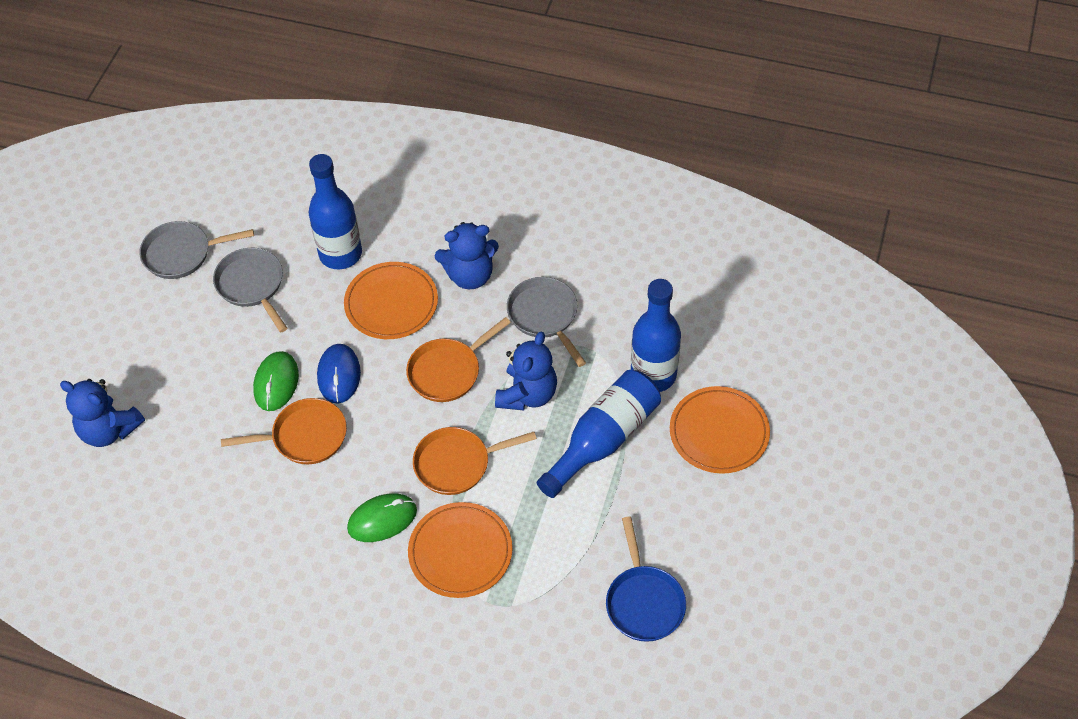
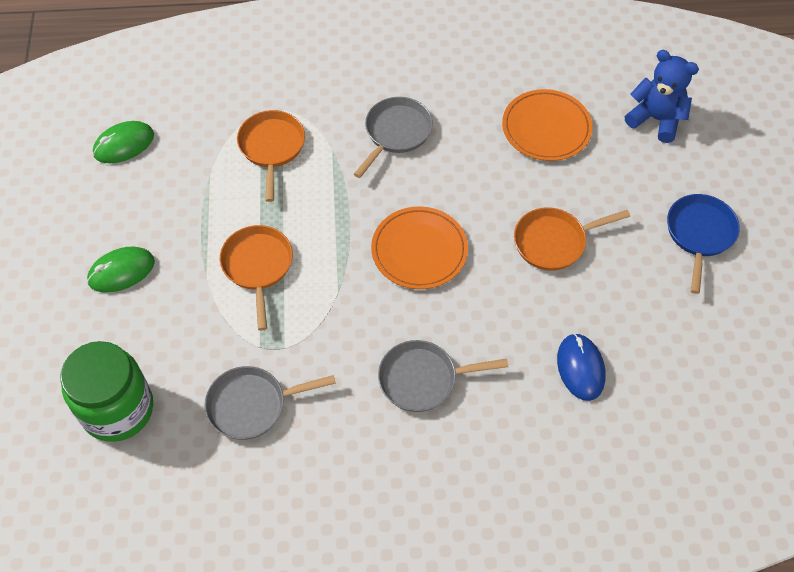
blue bottle: 3 -> 0
blue teddy bear: 3 -> 1
green jar: 0 -> 1
orange plate: 3 -> 2

